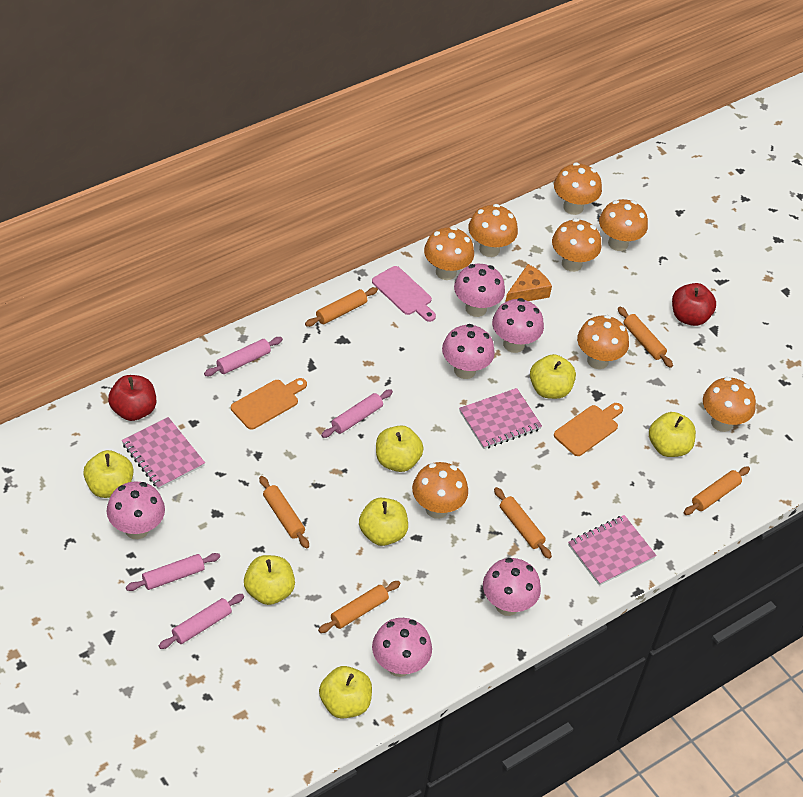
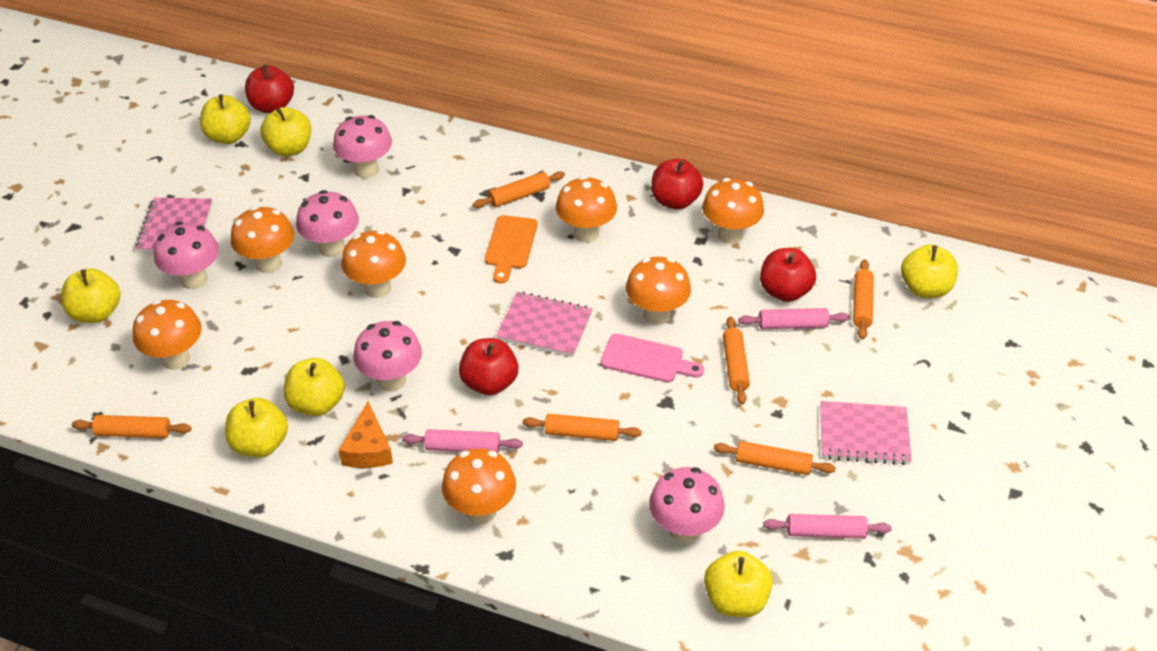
orange cutting board: 2 -> 1
orange mushroom: 8 -> 7
pink mushroom: 6 -> 5
pink rolling pin: 4 -> 3
red apple: 2 -> 4

